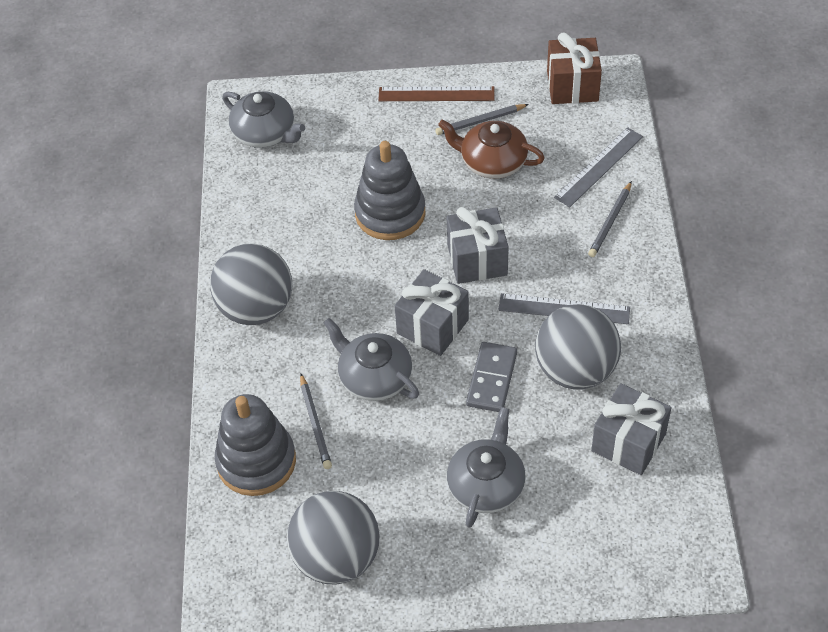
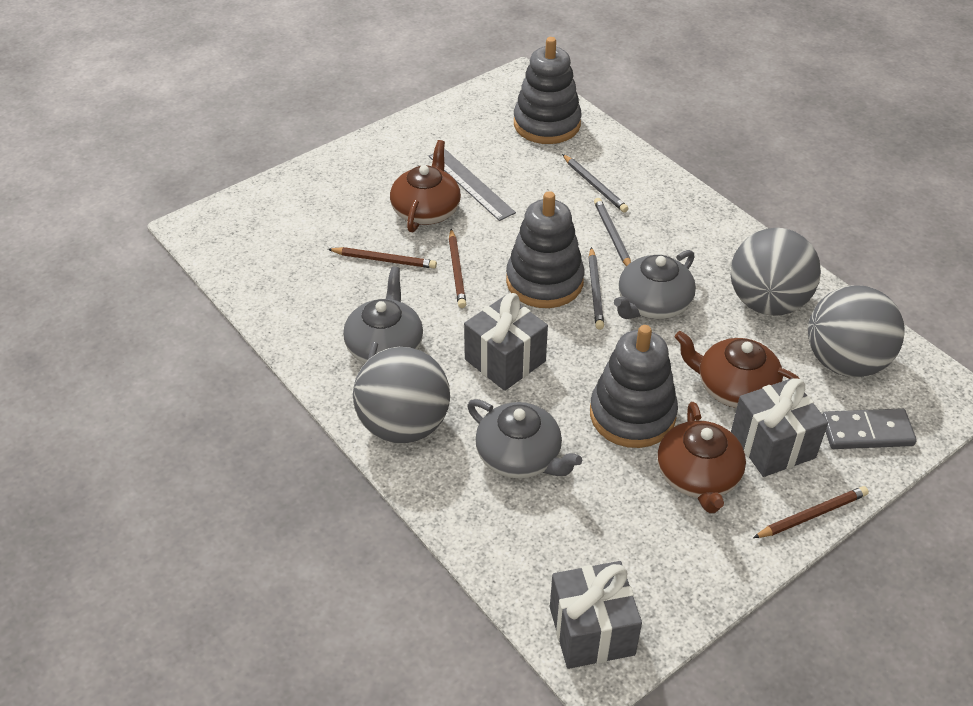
brown gift: 1 -> 0
brown pencil: 0 -> 3
brown ruler: 1 -> 0
brown teapot: 1 -> 3
grey ruler: 2 -> 1
grey stacking toy: 2 -> 3

